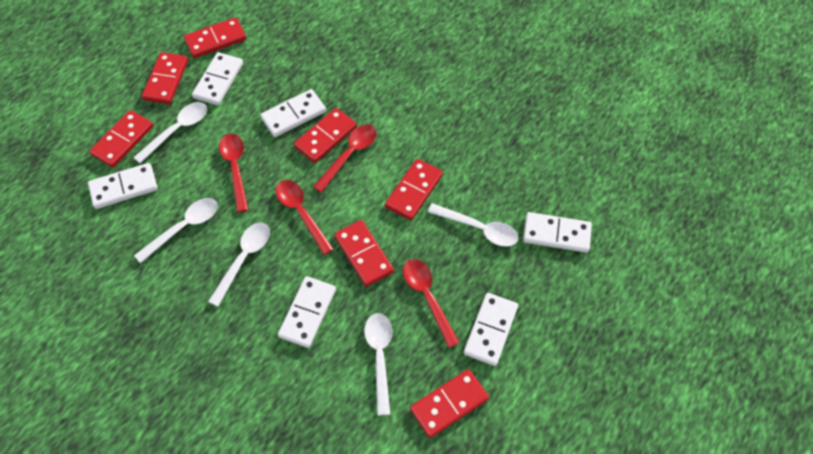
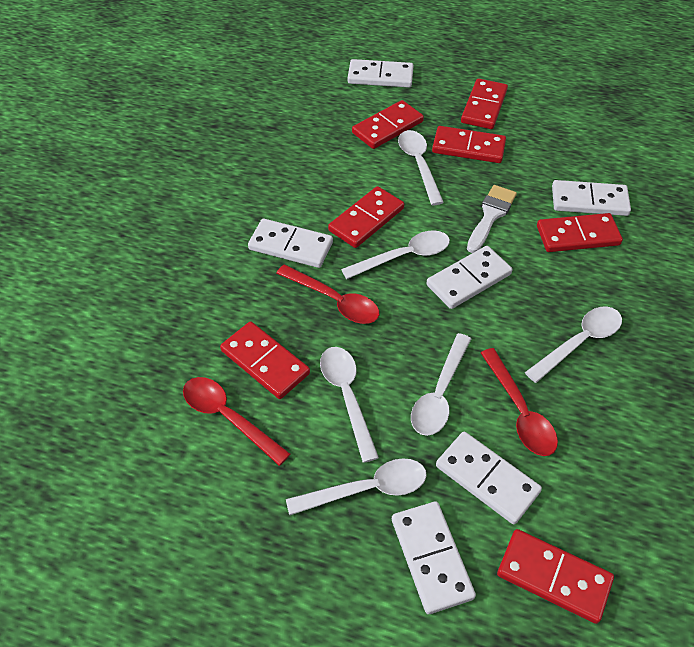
red spoon: 4 -> 3
white brush: 0 -> 1
white spoon: 5 -> 6

